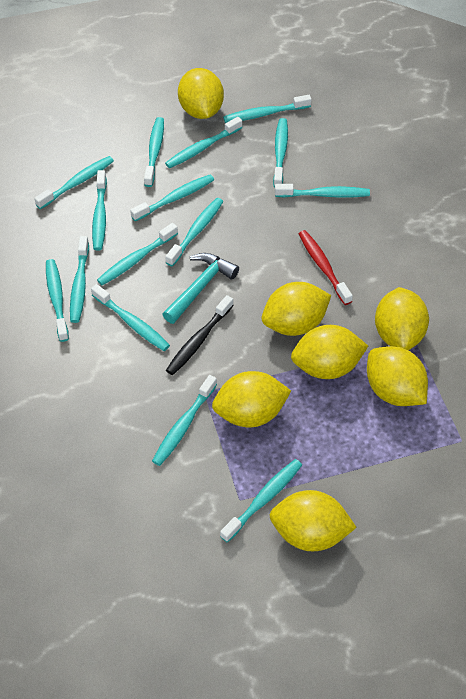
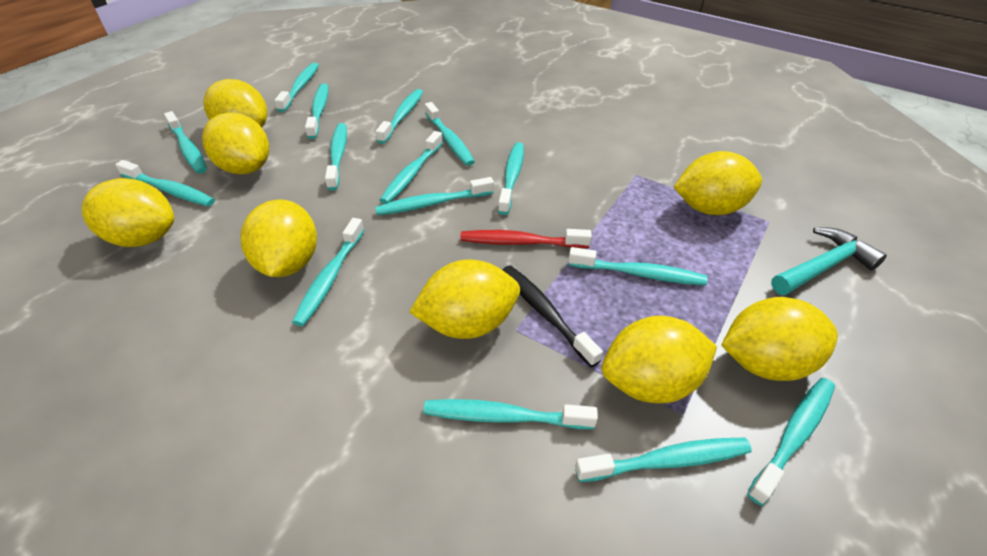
yellow lemon: 7 -> 8

